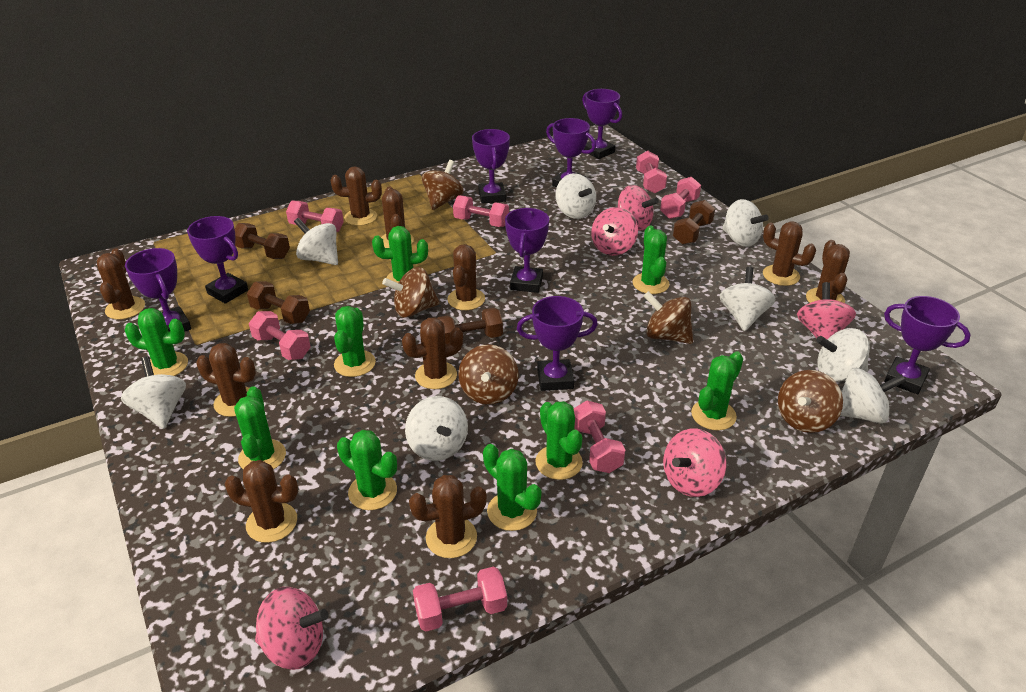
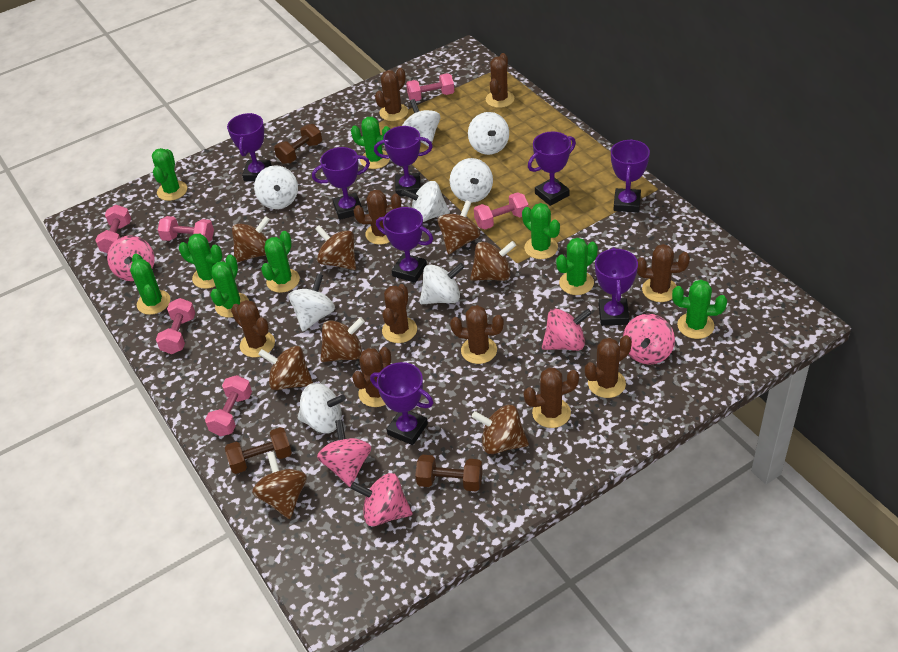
brown dumbbell: 4 -> 3
brown spinning top: 5 -> 8
pink dumbbell: 7 -> 6

